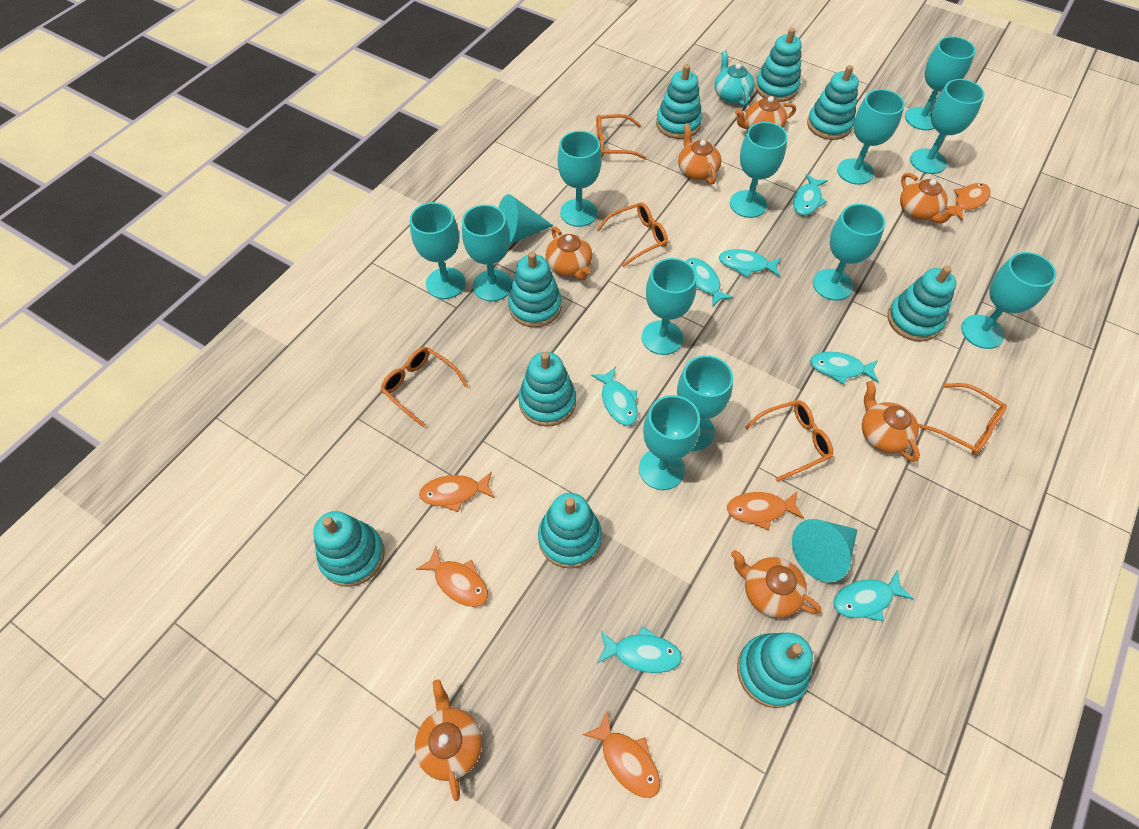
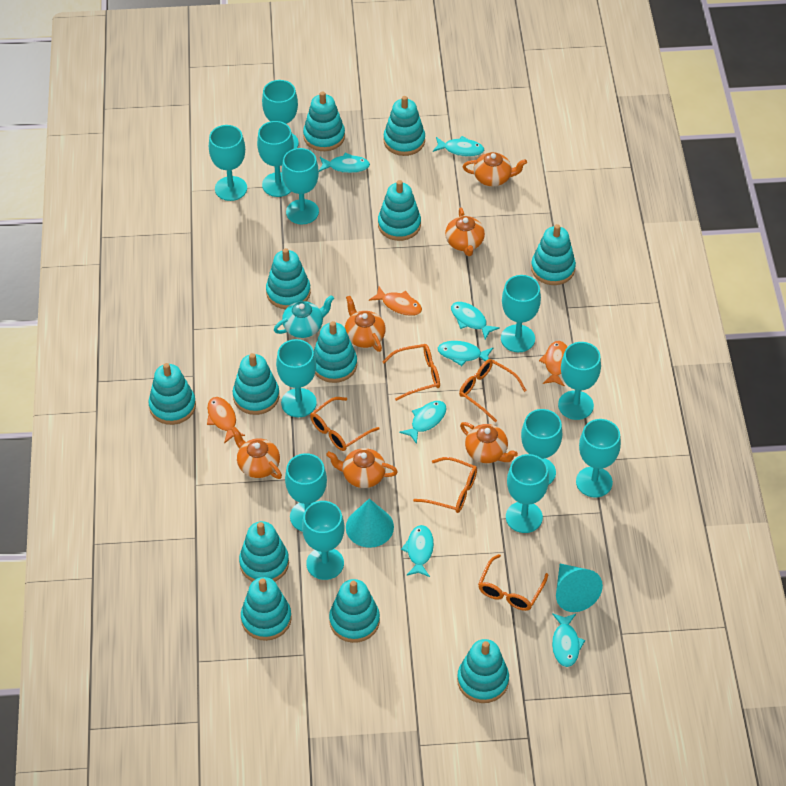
orange fish: 5 -> 3
orange teapot: 7 -> 6
turquoise stacking toy: 9 -> 12

